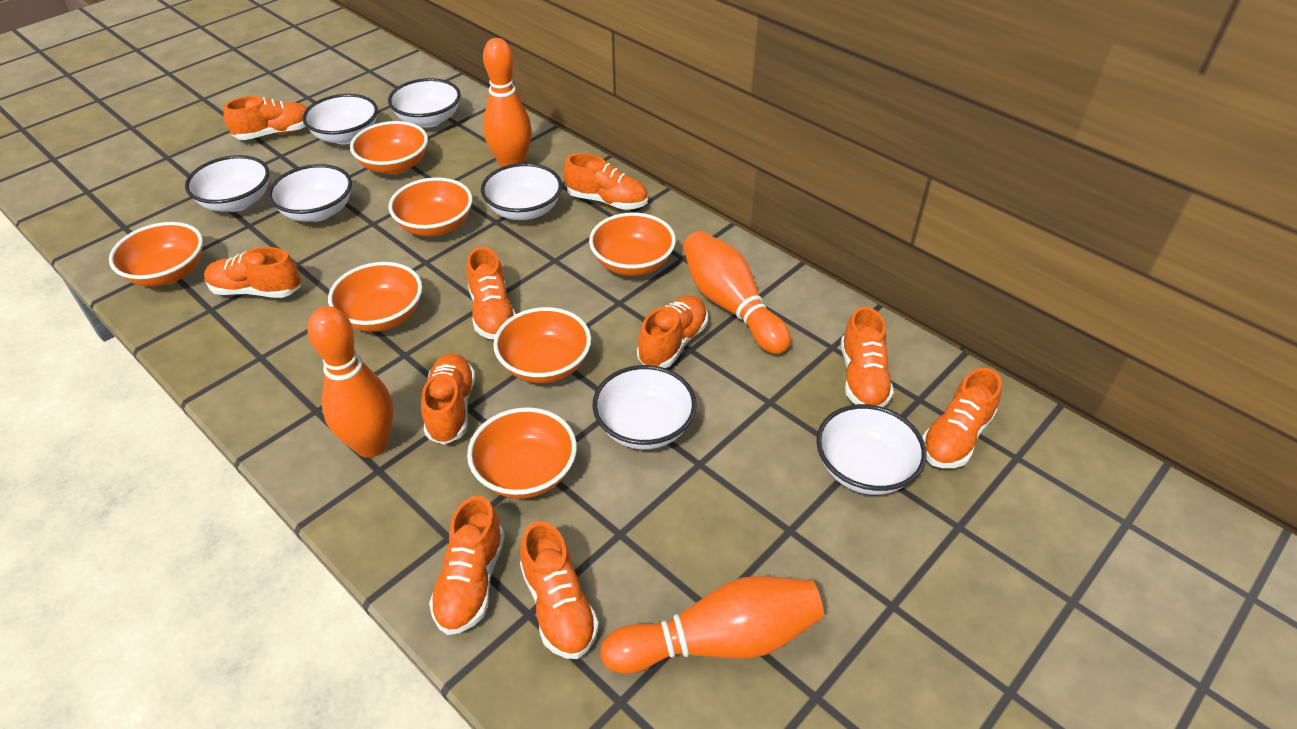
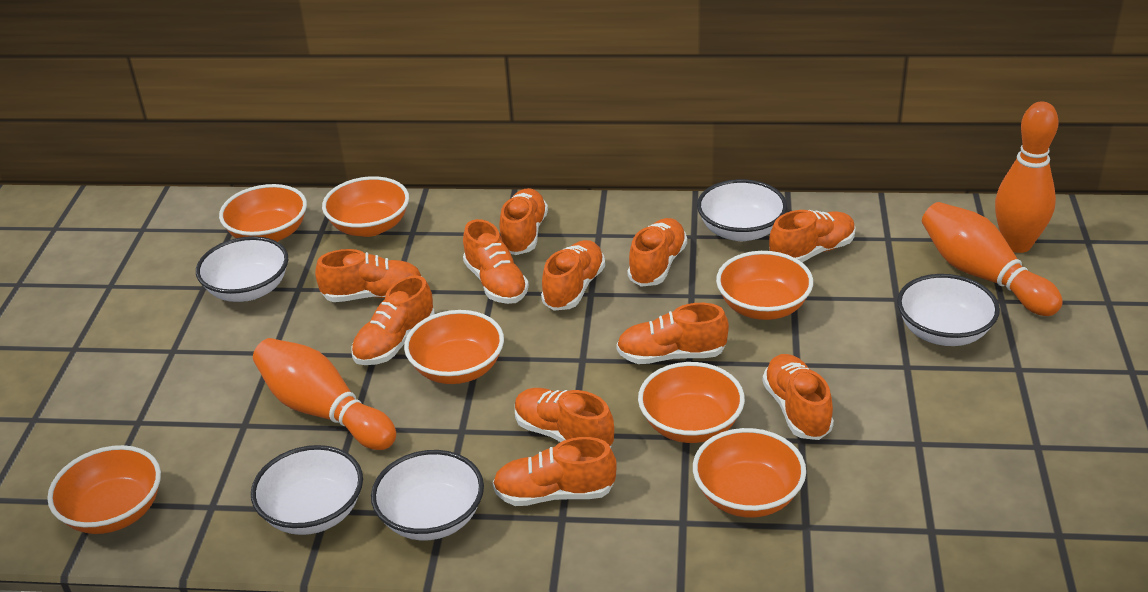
orange bowling pin: 4 -> 3
orange shoe: 10 -> 11
white bowl: 7 -> 5

